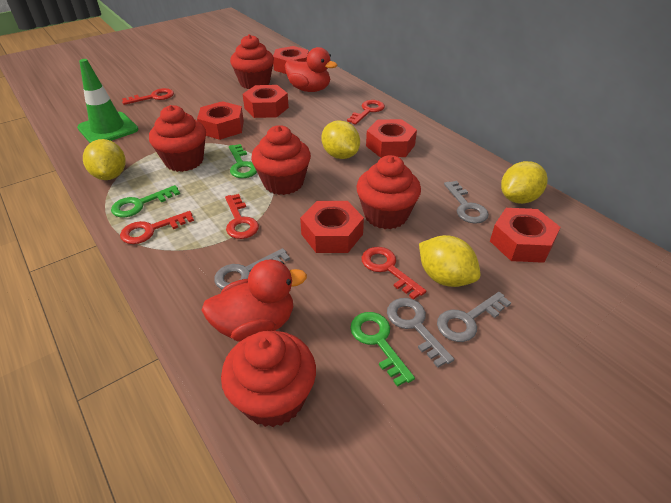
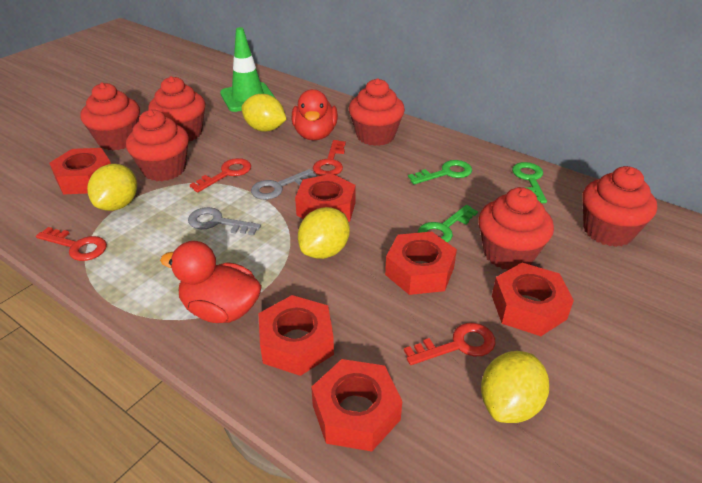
grey key: 4 -> 2
red cupcake: 5 -> 6
red key: 5 -> 4

